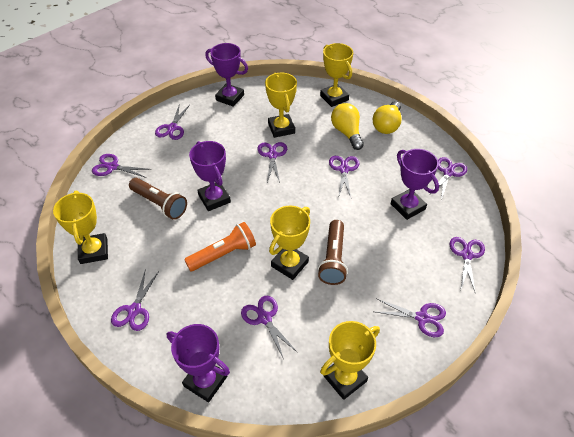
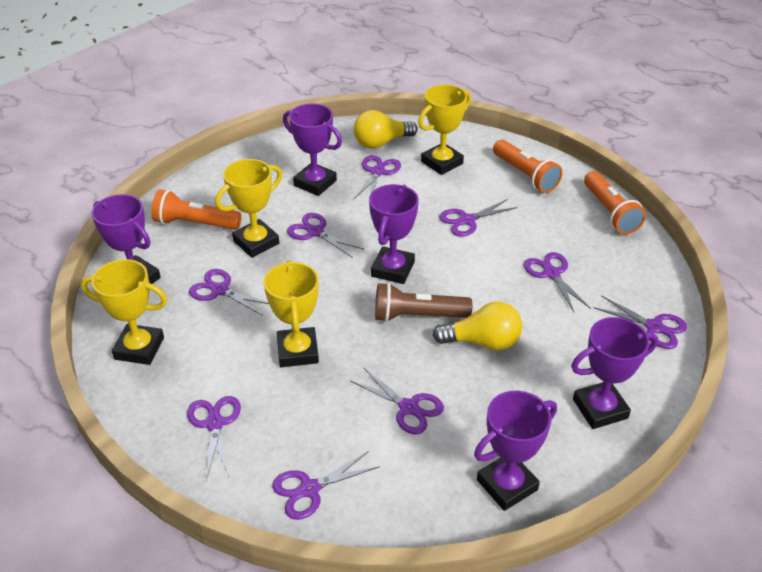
brown flashlight: 2 -> 1
orange flashlight: 1 -> 3
purple trophy: 4 -> 5
yellow trophy: 5 -> 4

